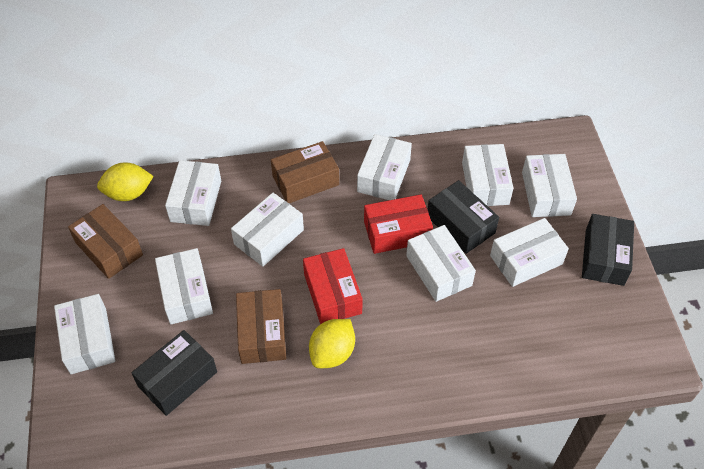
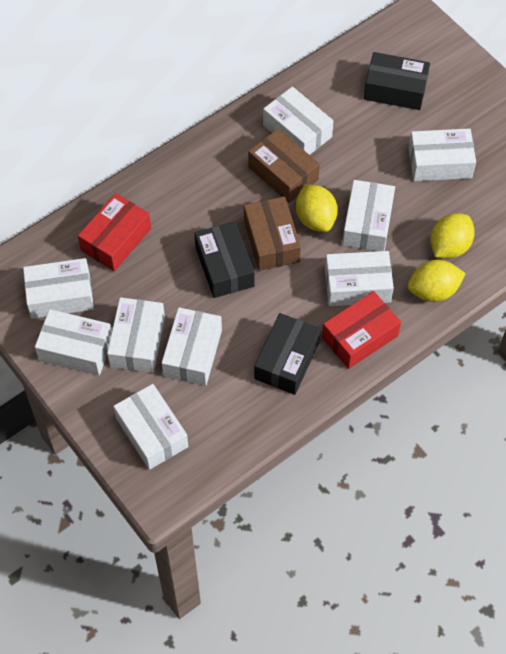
brown box: 3 -> 2
yellow lemon: 2 -> 3

